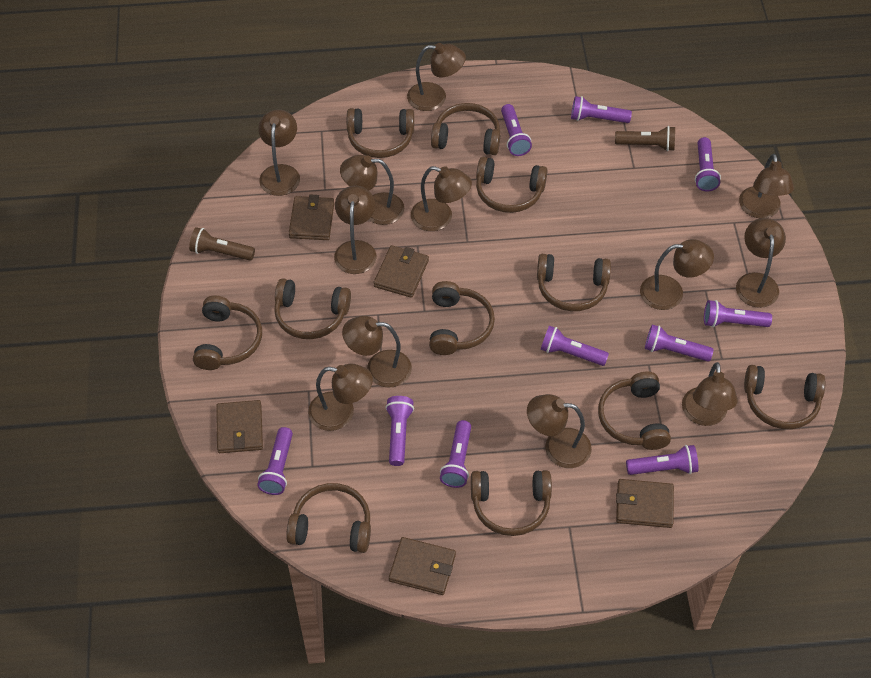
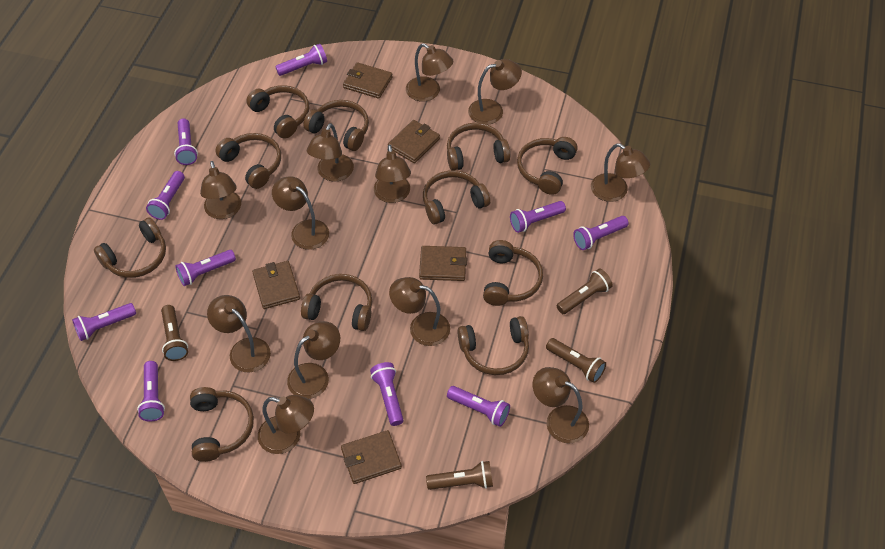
brown flashlight: 2 -> 4

